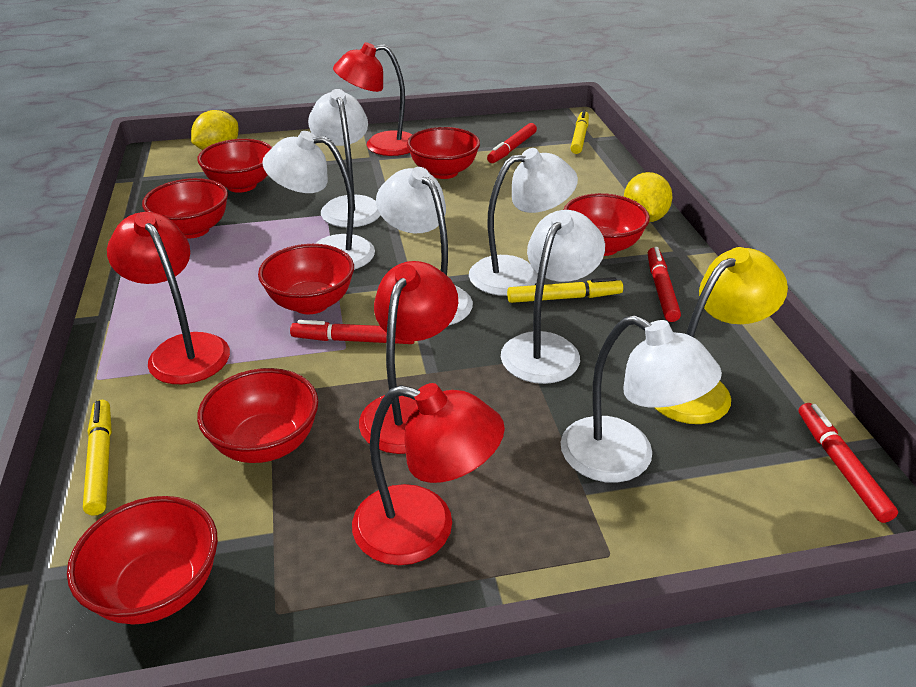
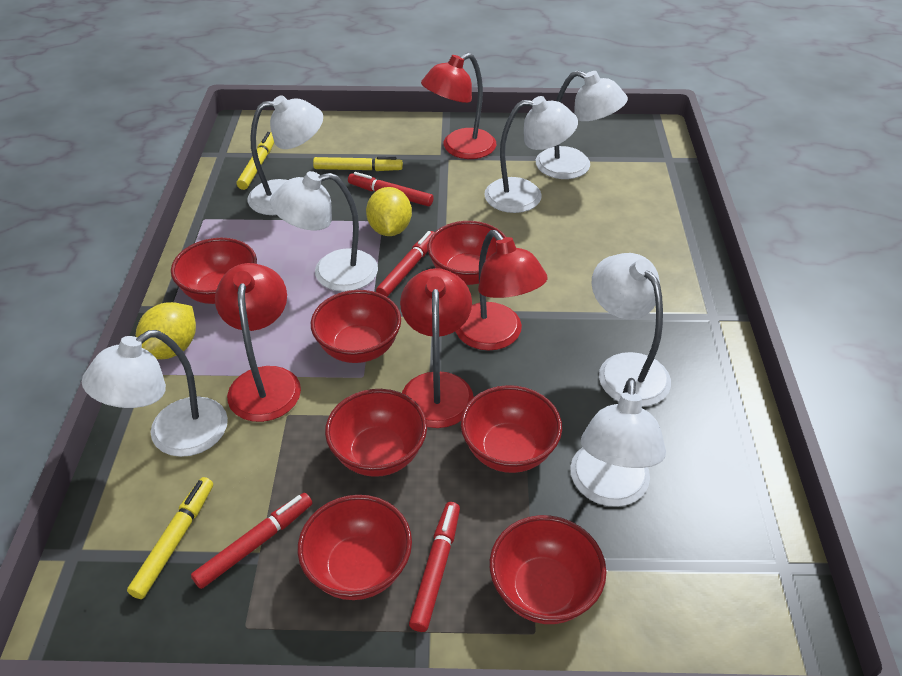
white lamp: 6 -> 7
yellow lamp: 1 -> 0

